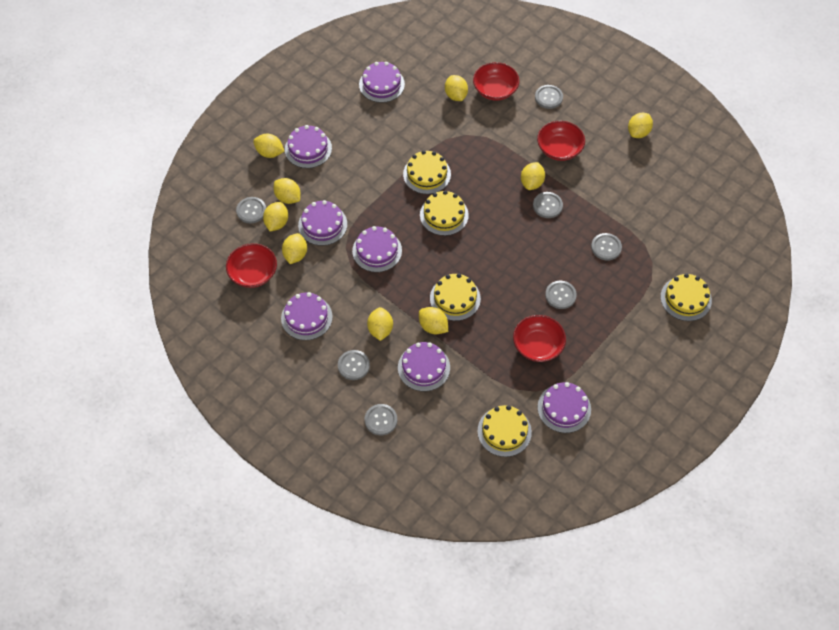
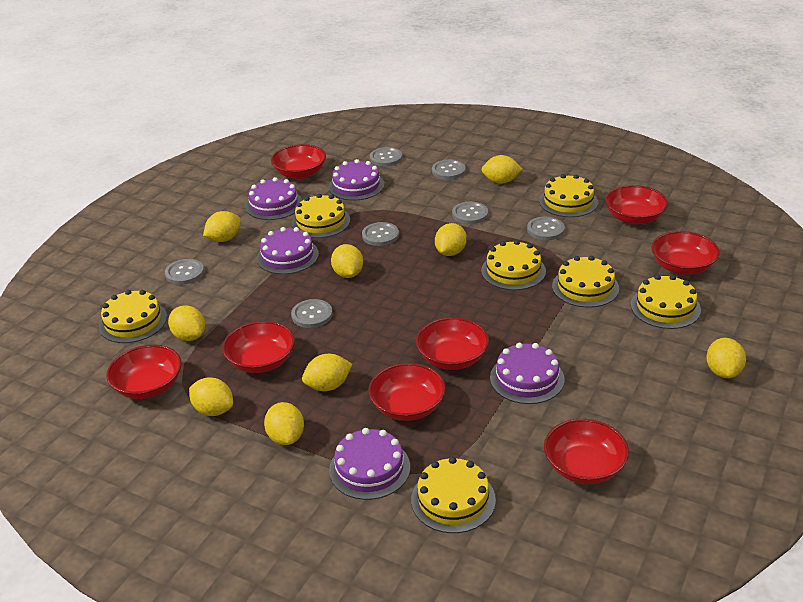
purple cake: 7 -> 5
red bowl: 4 -> 8
yellow cake: 5 -> 7

